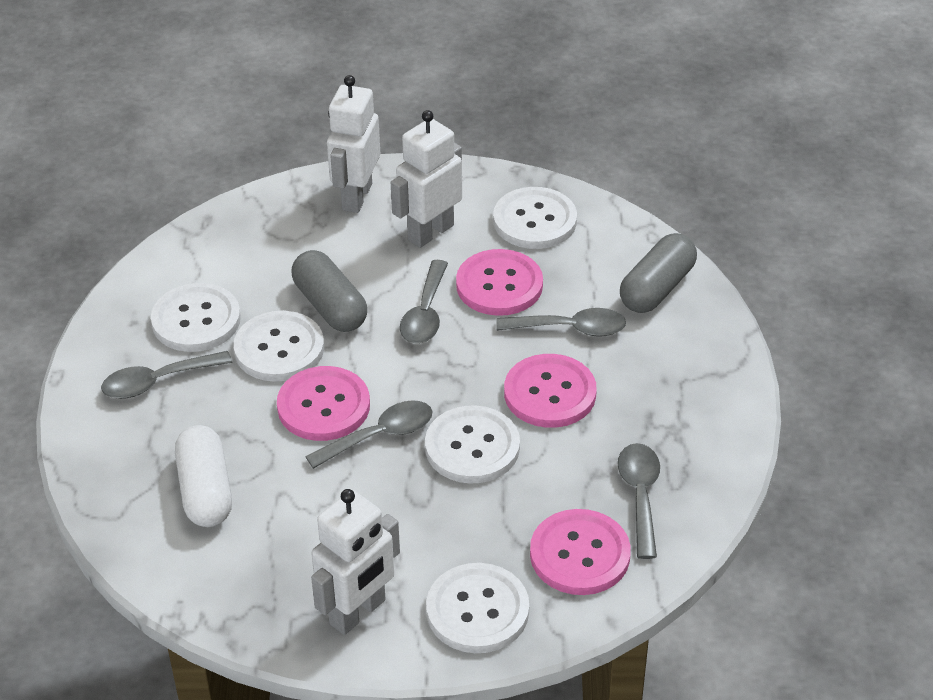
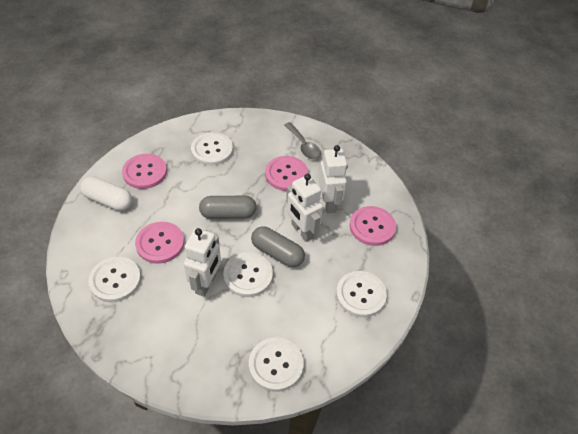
grey spoon: 5 -> 1

